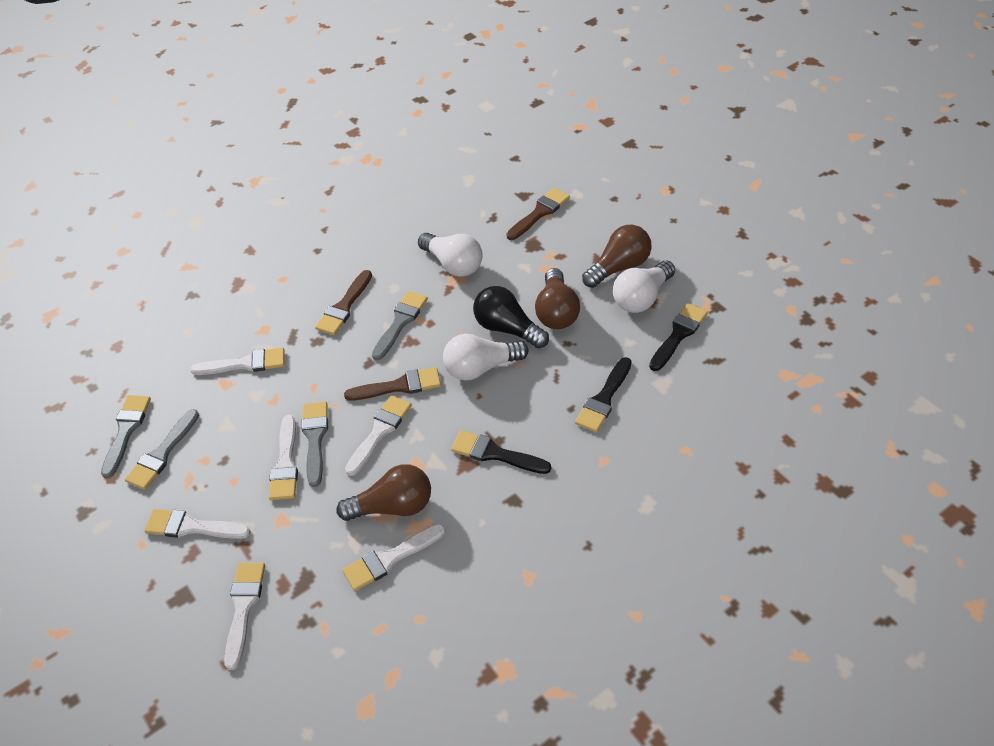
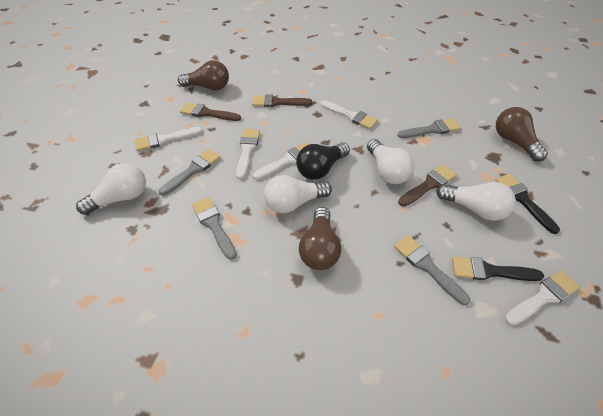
black brush: 3 -> 2
white brush: 6 -> 5
white light bulb: 3 -> 4

